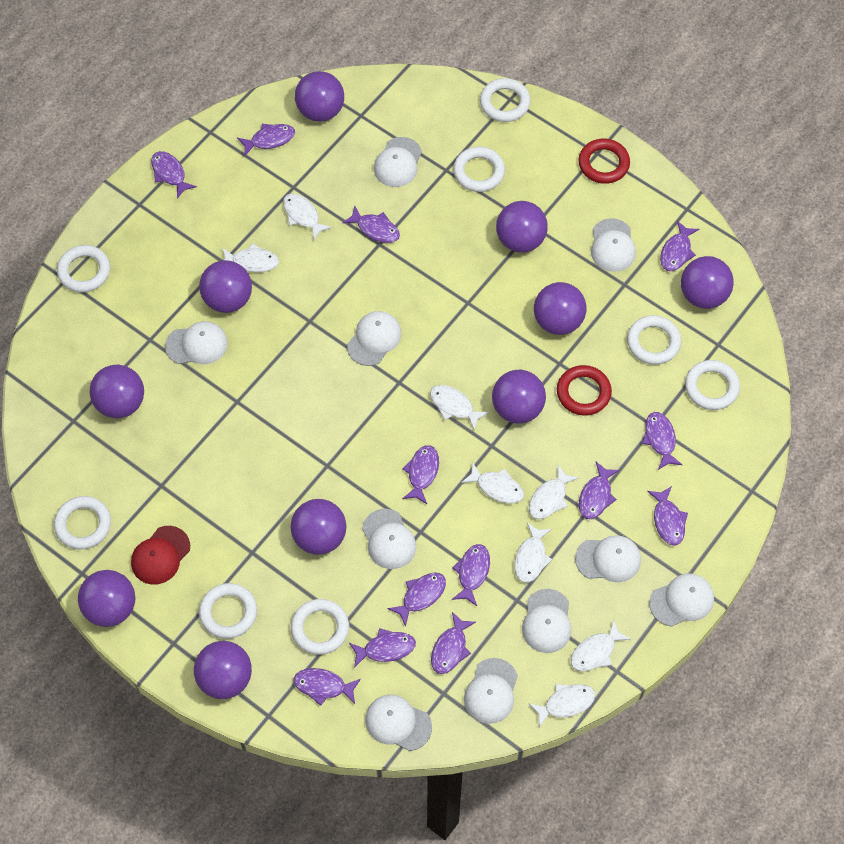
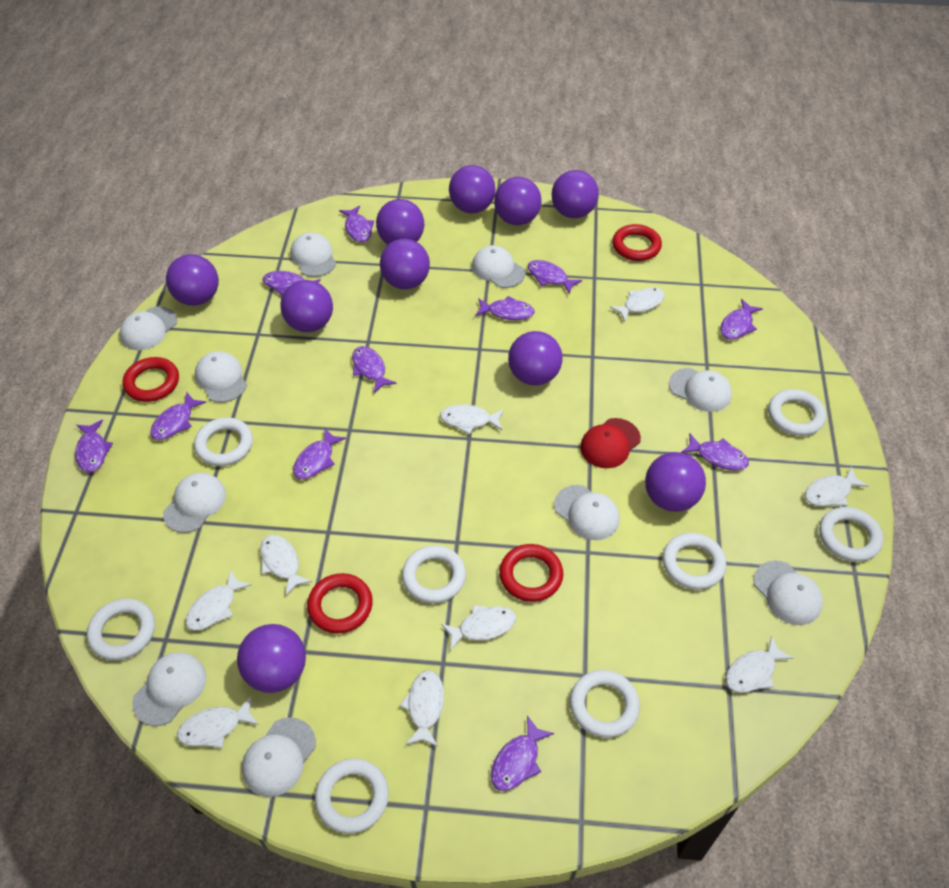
purple fish: 13 -> 11
red ring: 2 -> 4
white fish: 8 -> 9

